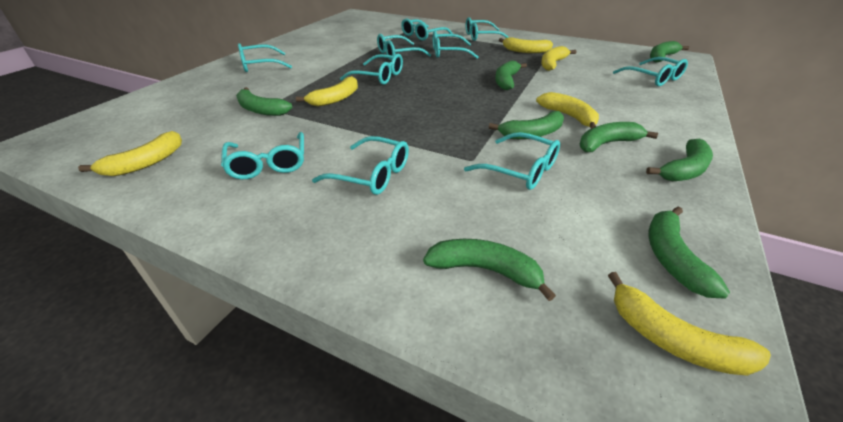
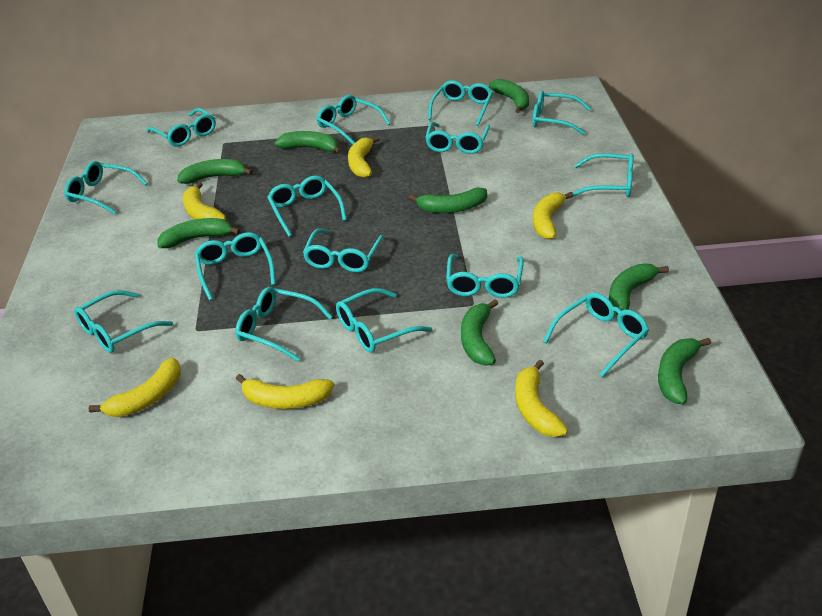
turquoise glasses: 10 -> 15

